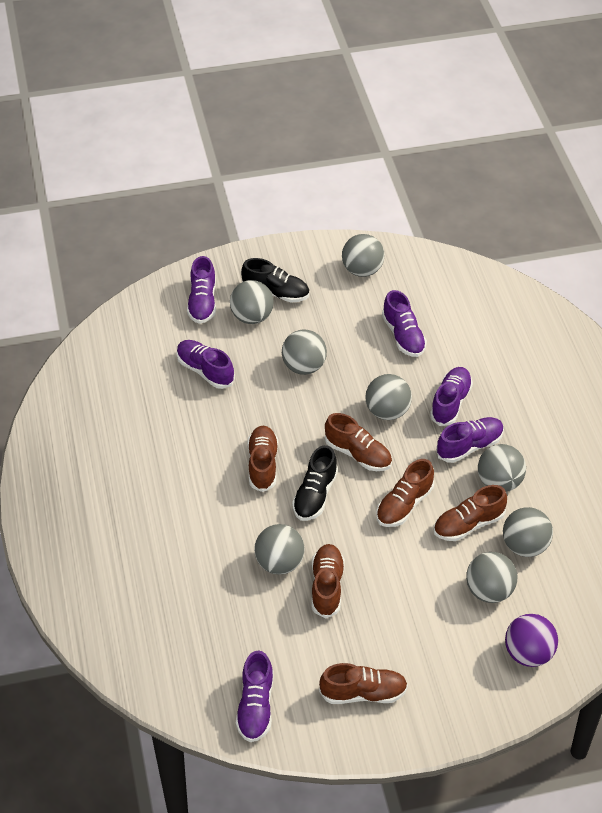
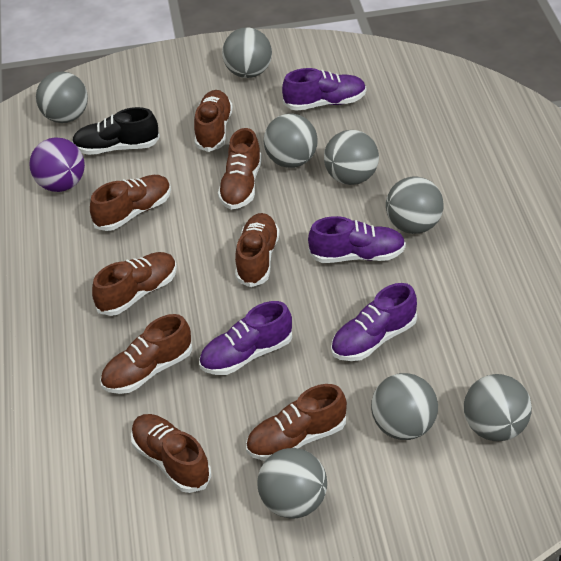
black shoe: 2 -> 1
brown shoe: 6 -> 8
purple shoe: 6 -> 4

